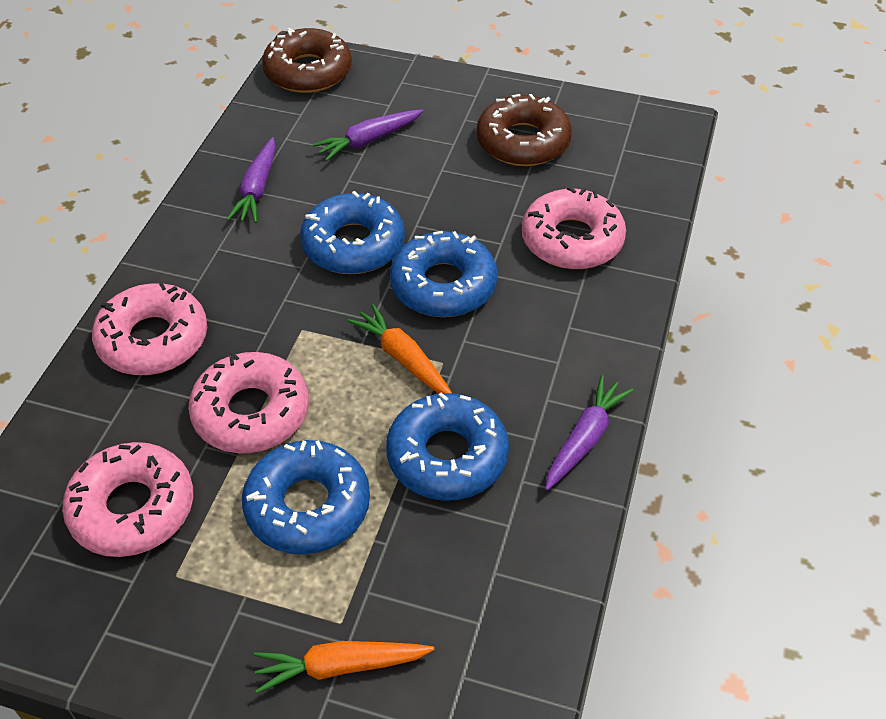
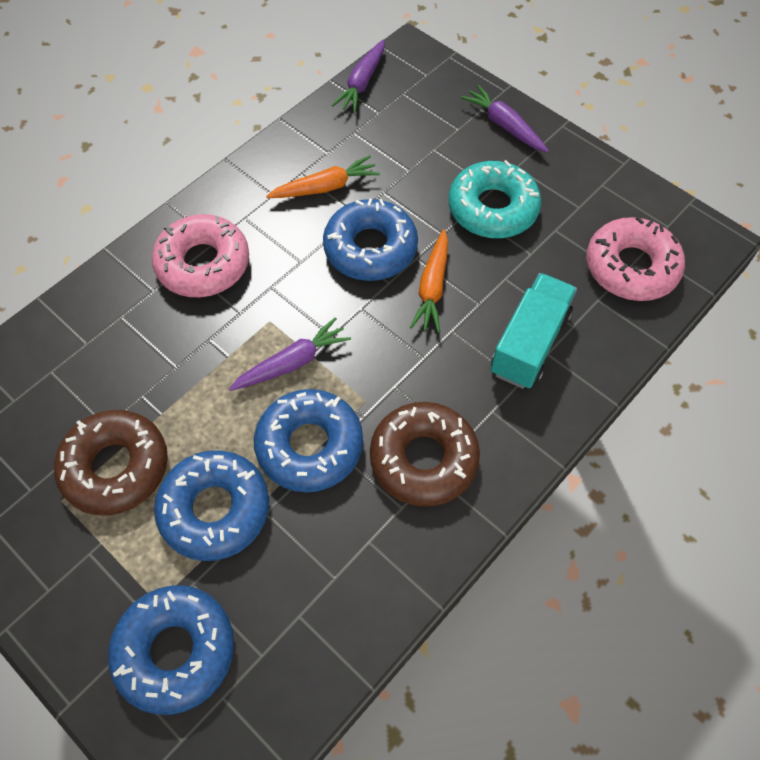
pink donut: 4 -> 2
turquoise donut: 0 -> 1
turquoise truck: 0 -> 1

